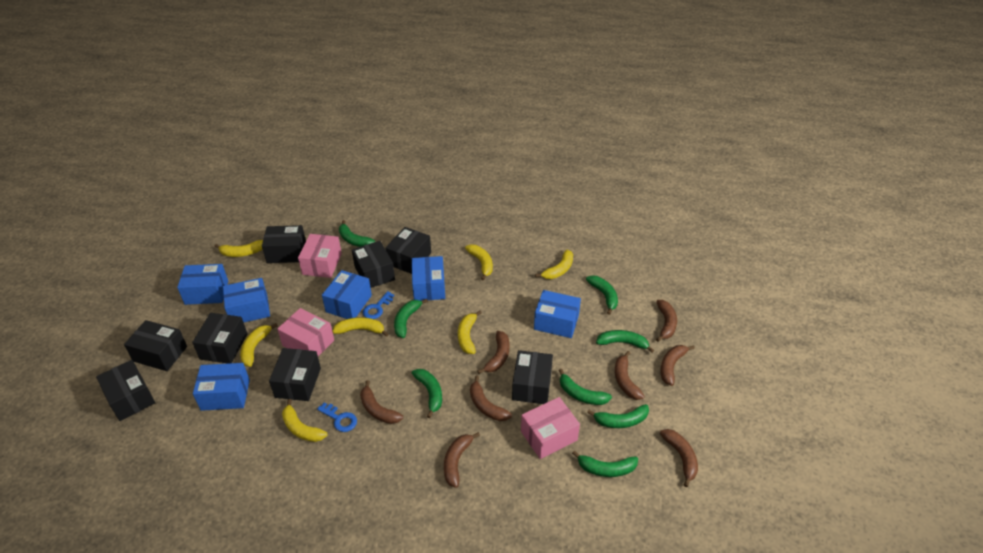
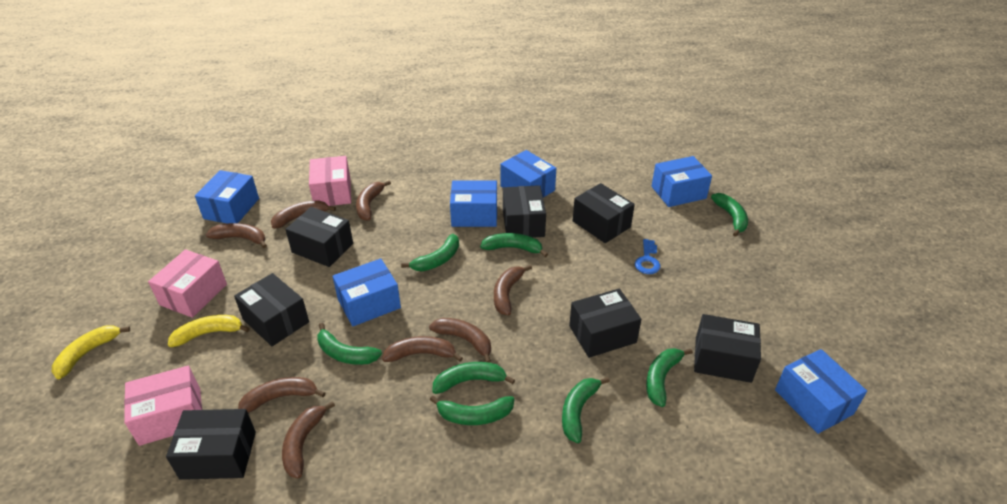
black box: 8 -> 7
blue key: 2 -> 1
yellow banana: 7 -> 2

